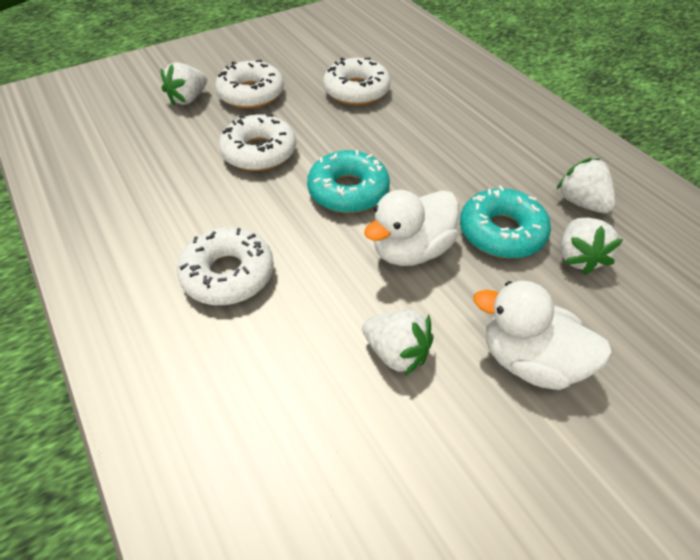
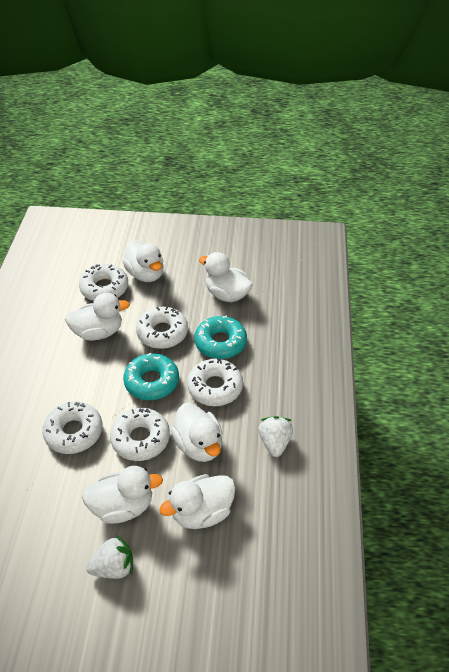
white donut: 4 -> 5
white duck: 2 -> 6
white strawberry: 4 -> 2

